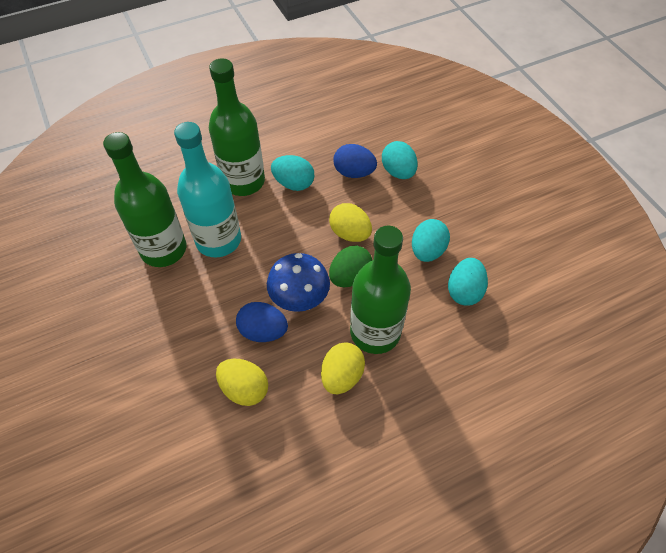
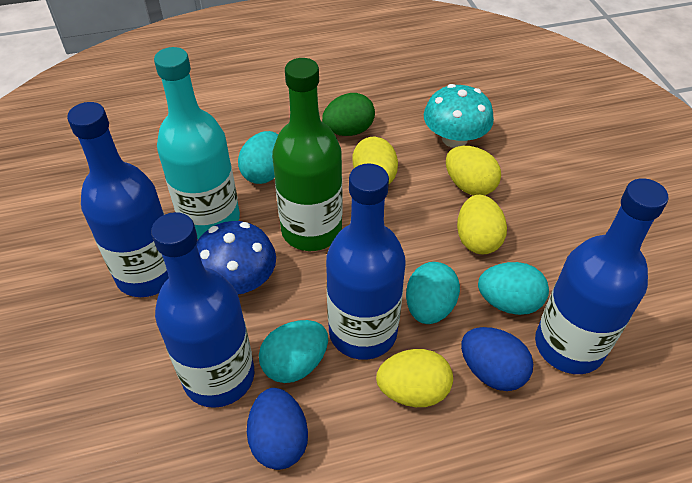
blue bottle: 0 -> 4
green bottle: 3 -> 1
turquoise mushroom: 0 -> 1
yellow egg: 3 -> 4

